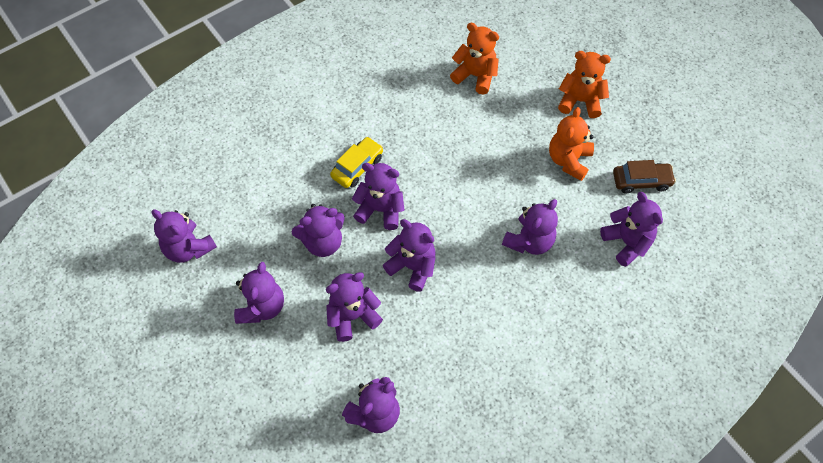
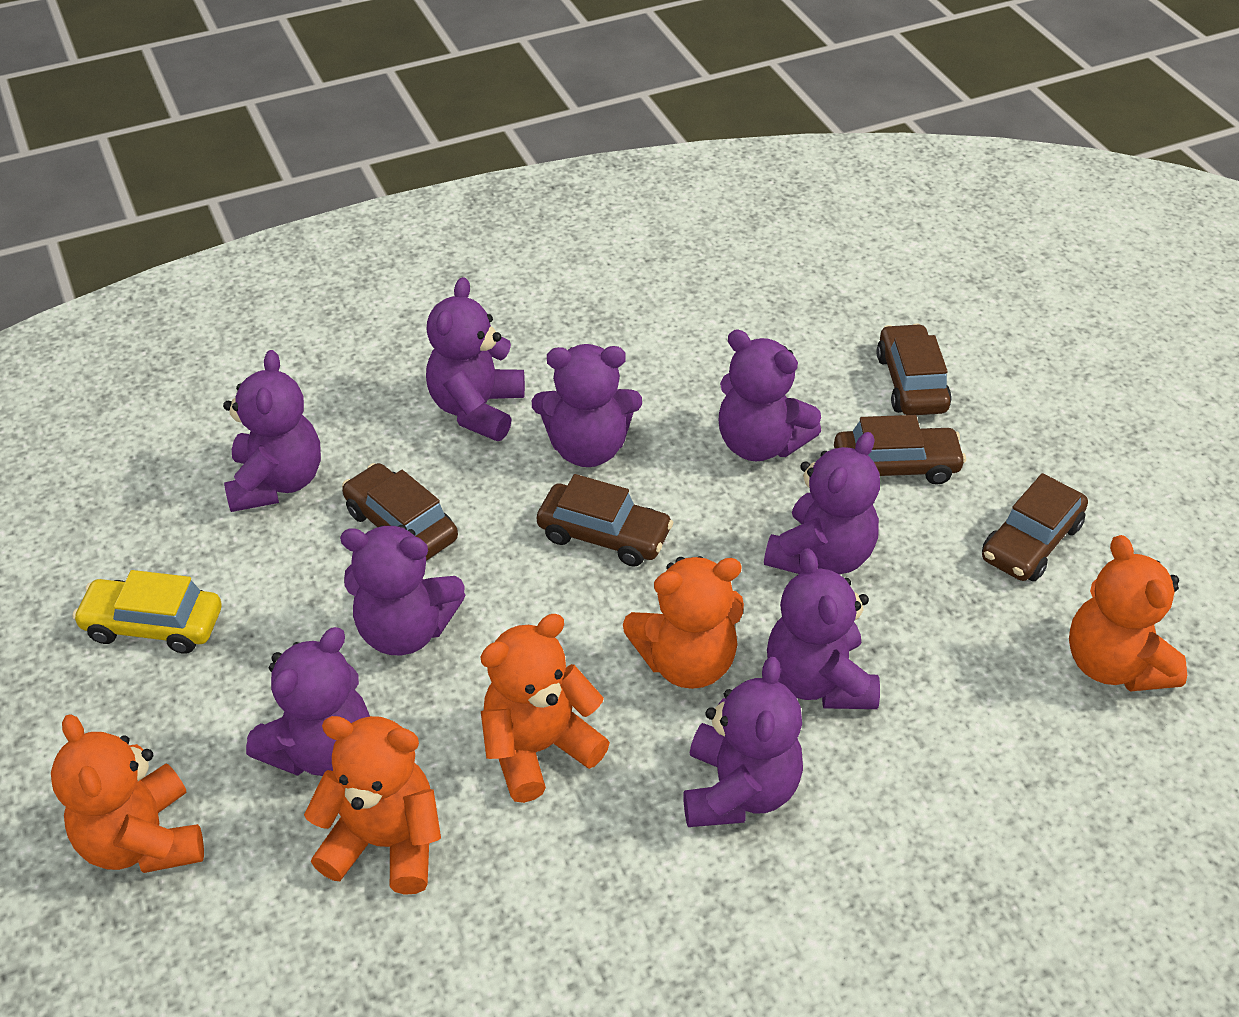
brown car: 1 -> 5
orange teddy bear: 3 -> 5

